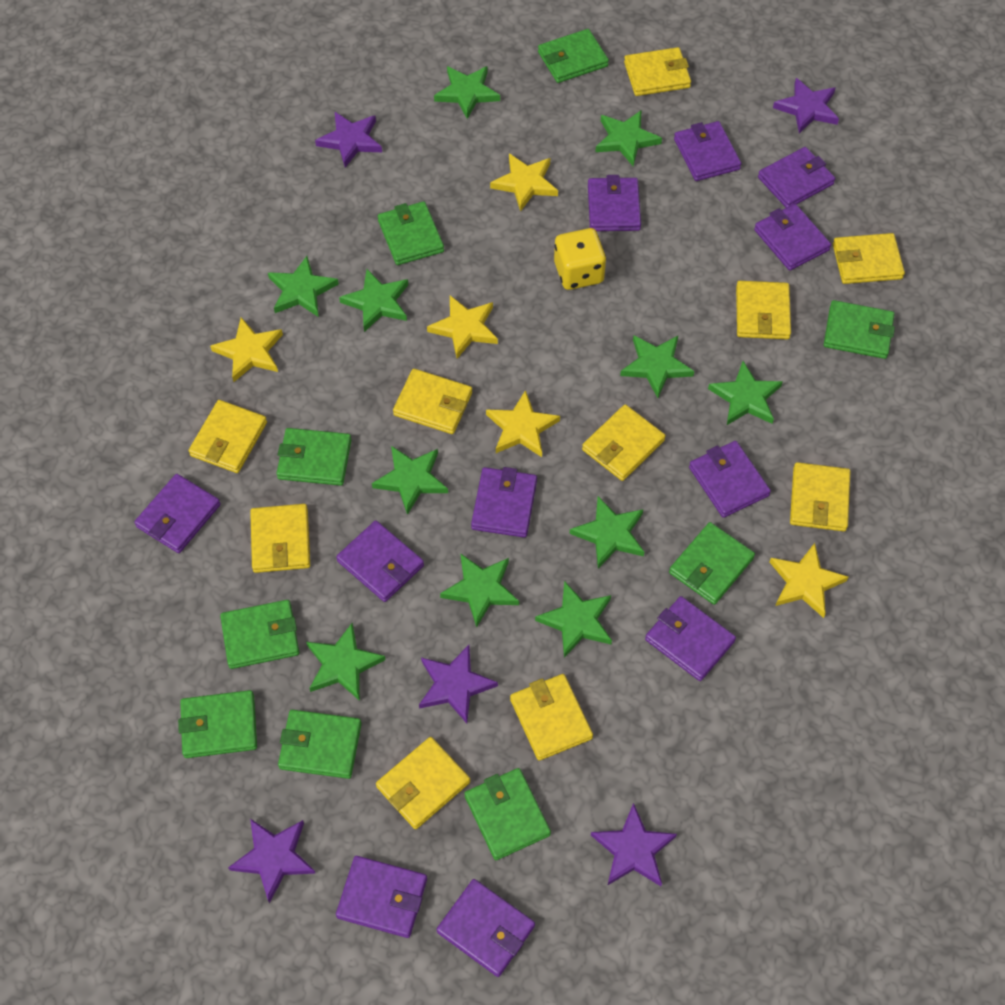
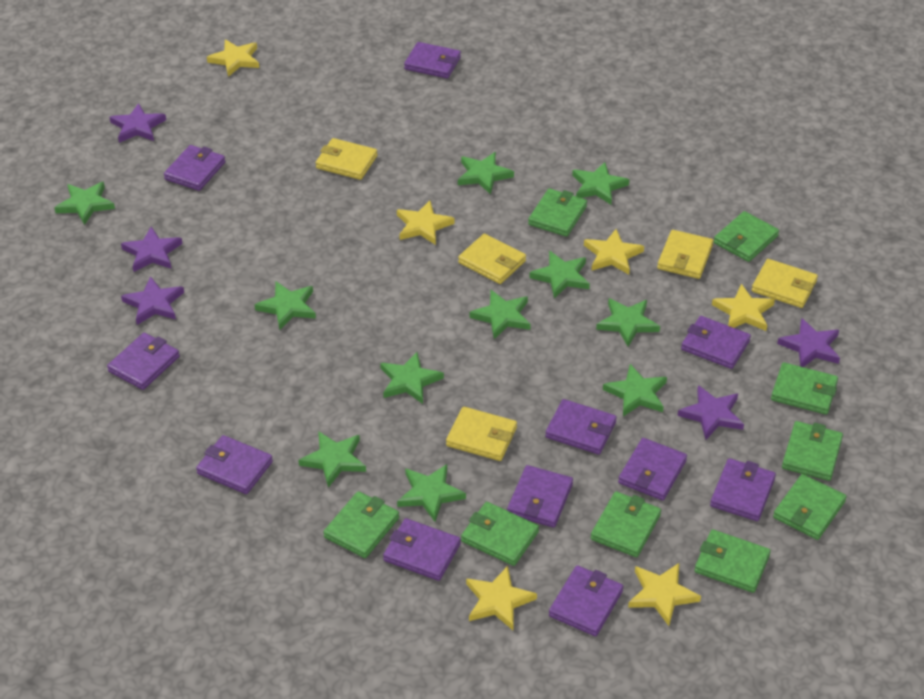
yellow dice: 1 -> 0
yellow star: 5 -> 6
yellow wallet: 10 -> 5

